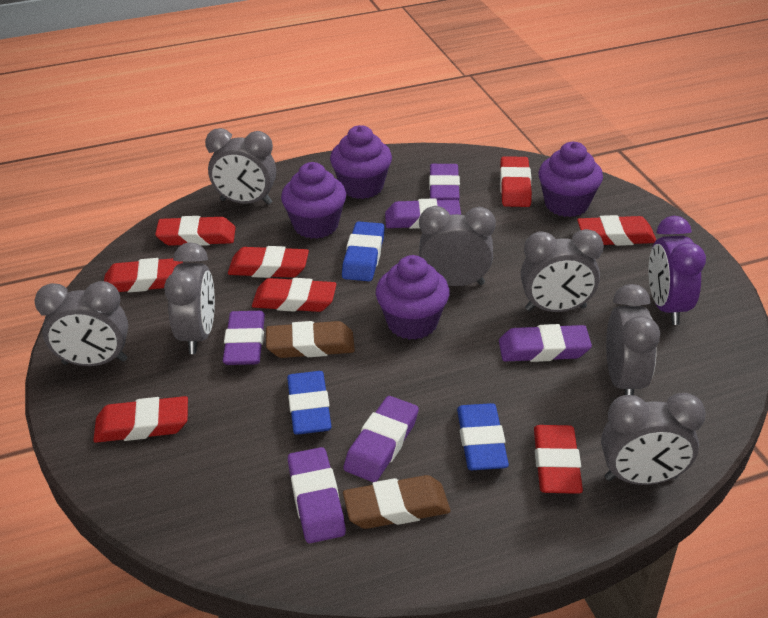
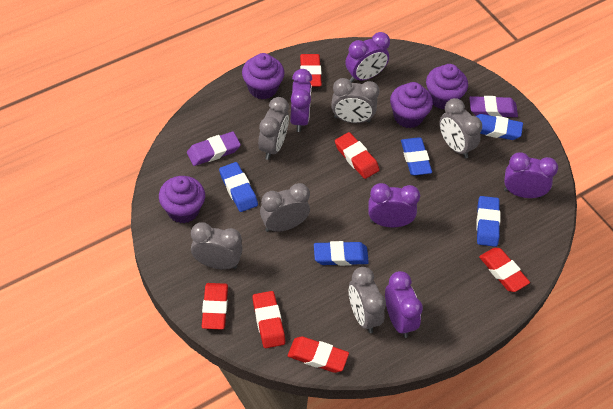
blue eraser: 3 -> 5
brown eraser: 2 -> 0
grey clock: 7 -> 6
purple clock: 1 -> 5
purple eraser: 6 -> 2
red eraser: 8 -> 6

